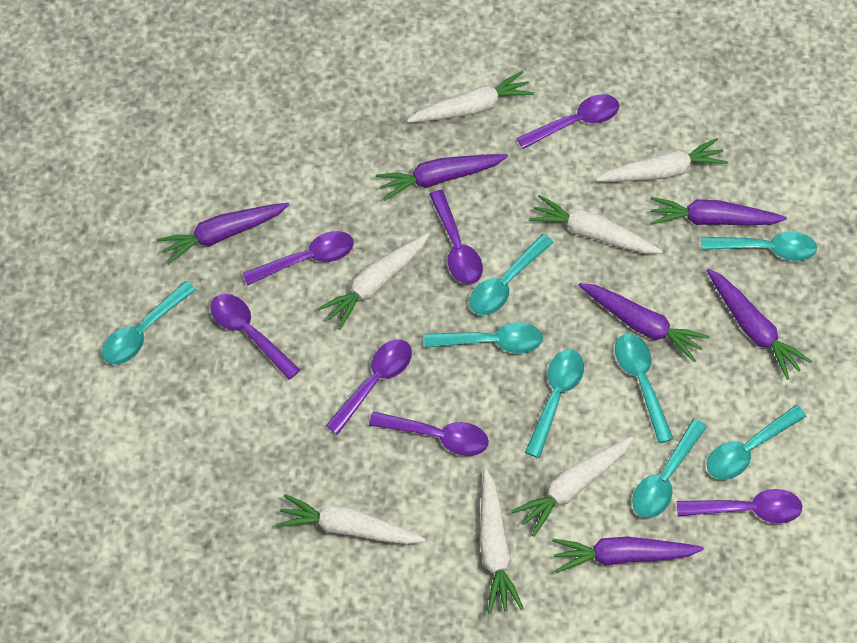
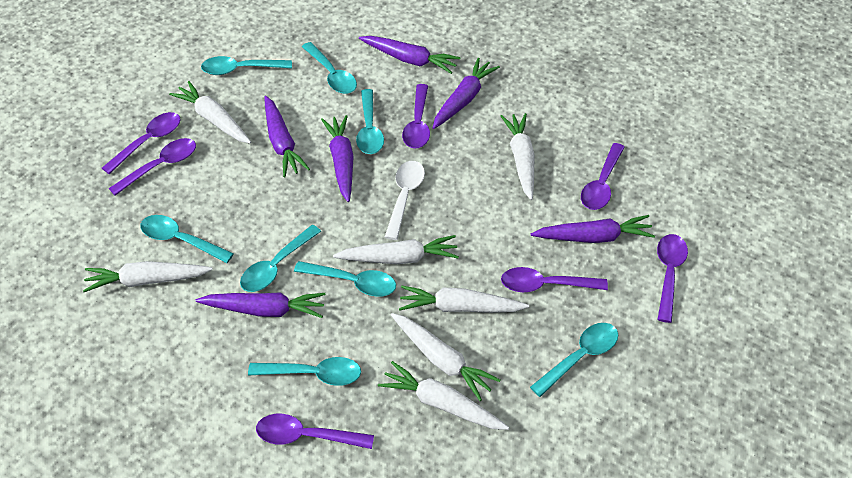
white spoon: 0 -> 1

